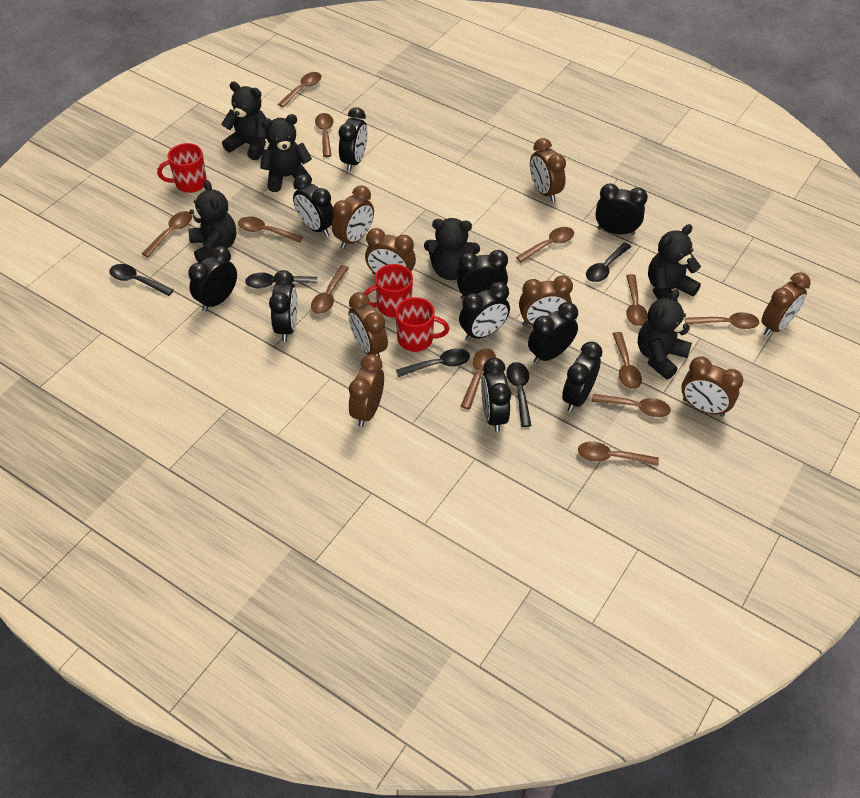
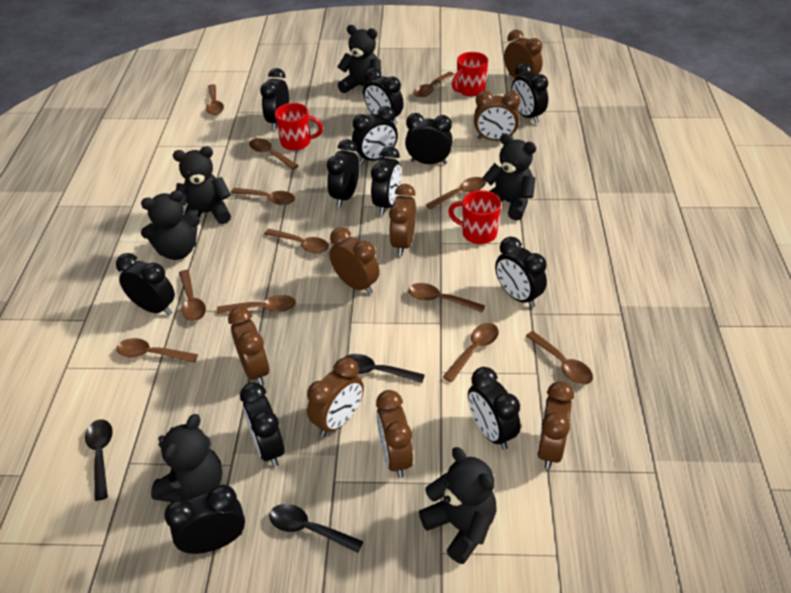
black clock: 10 -> 12
black spoon: 5 -> 3

